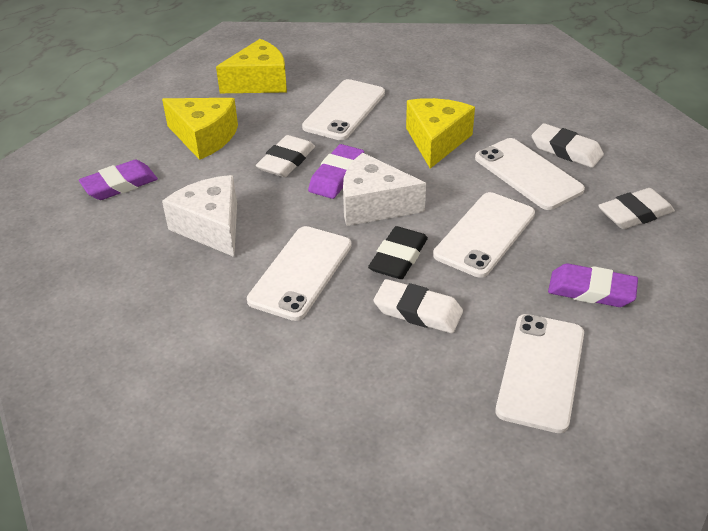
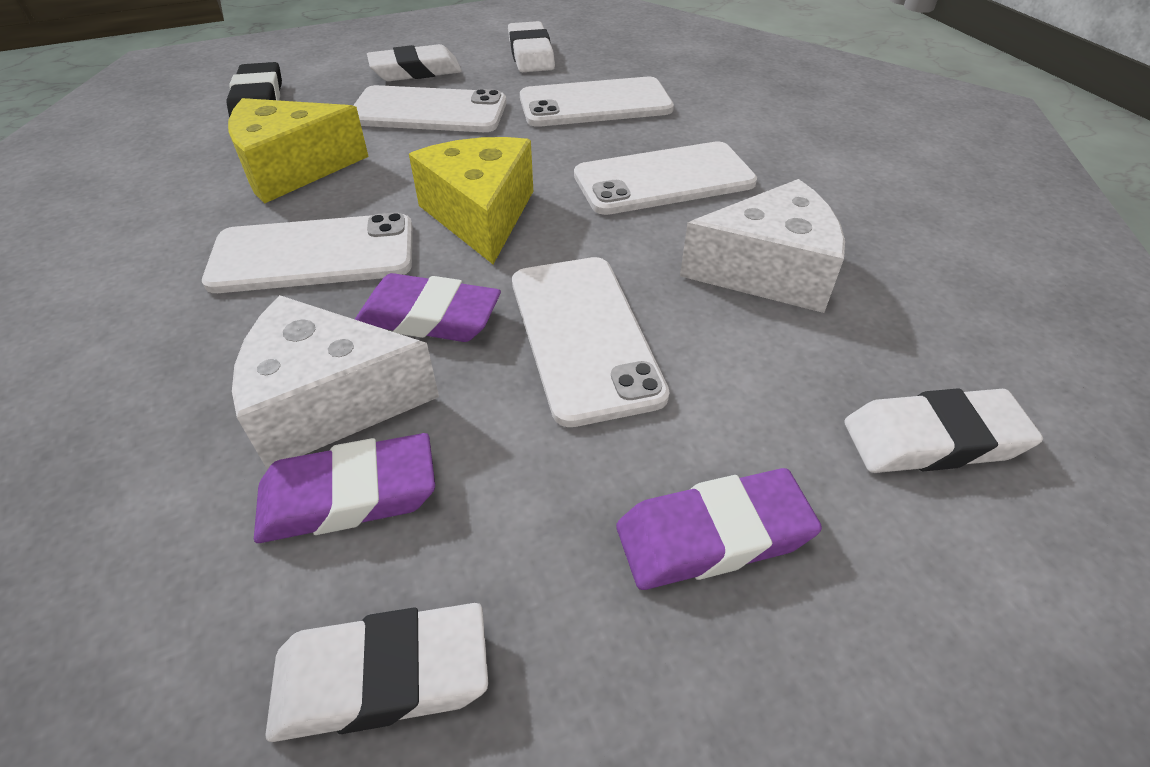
yellow cheese: 3 -> 2

